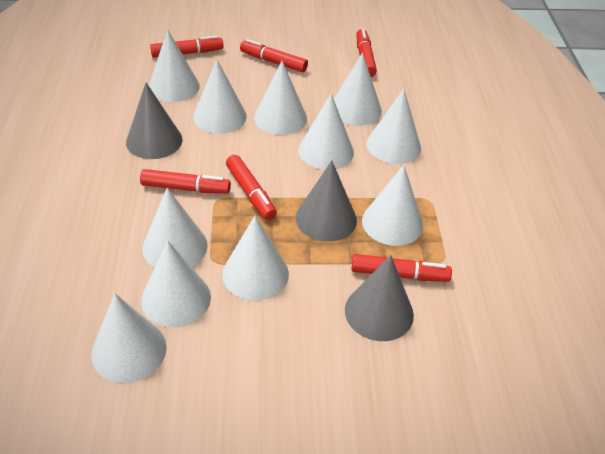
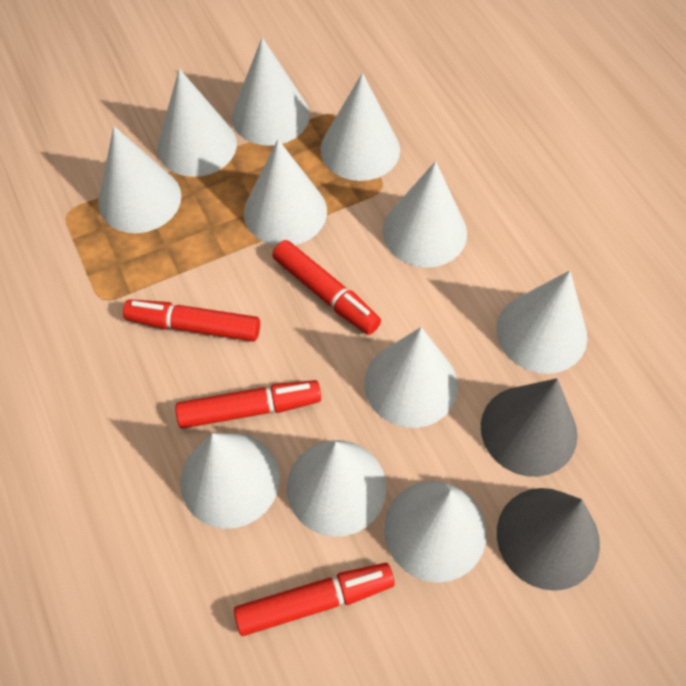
grey cone: 3 -> 2
red marker: 6 -> 4

